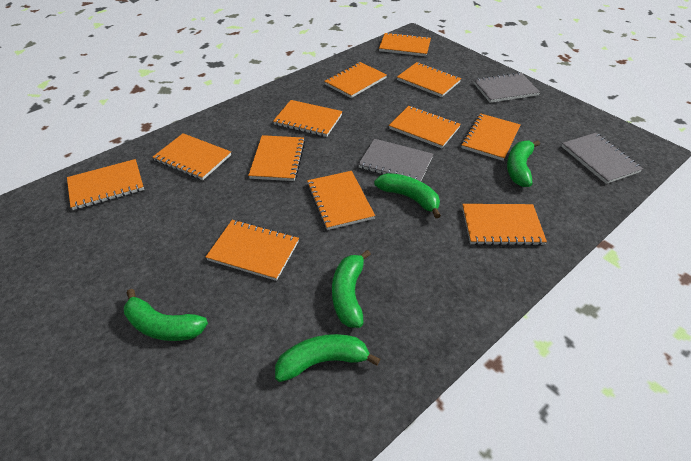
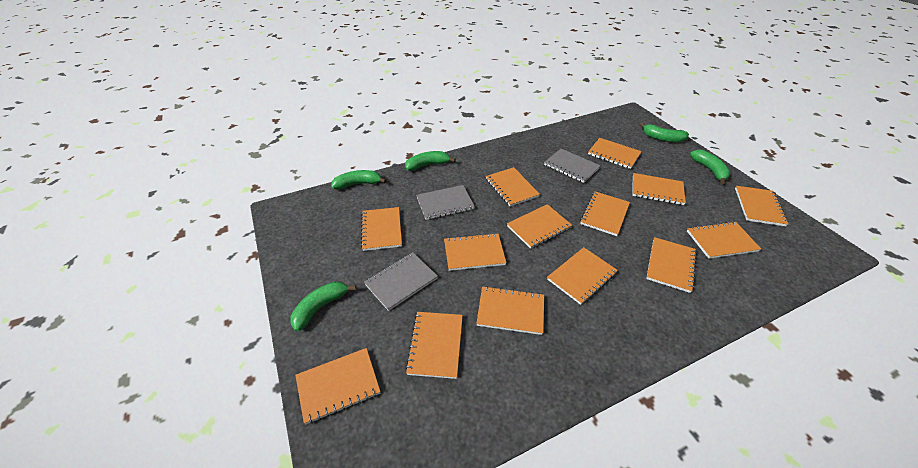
orange notebook: 12 -> 14

